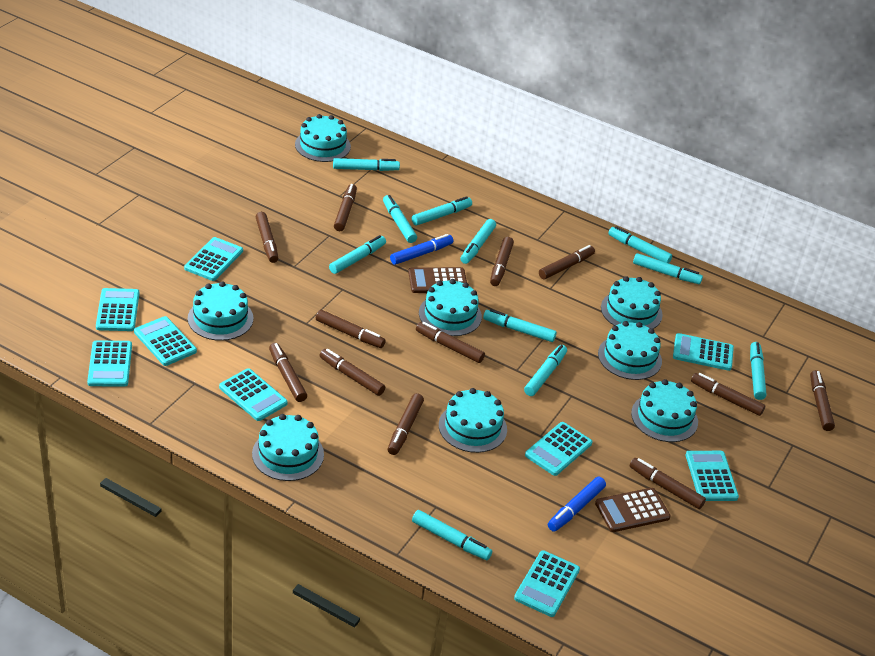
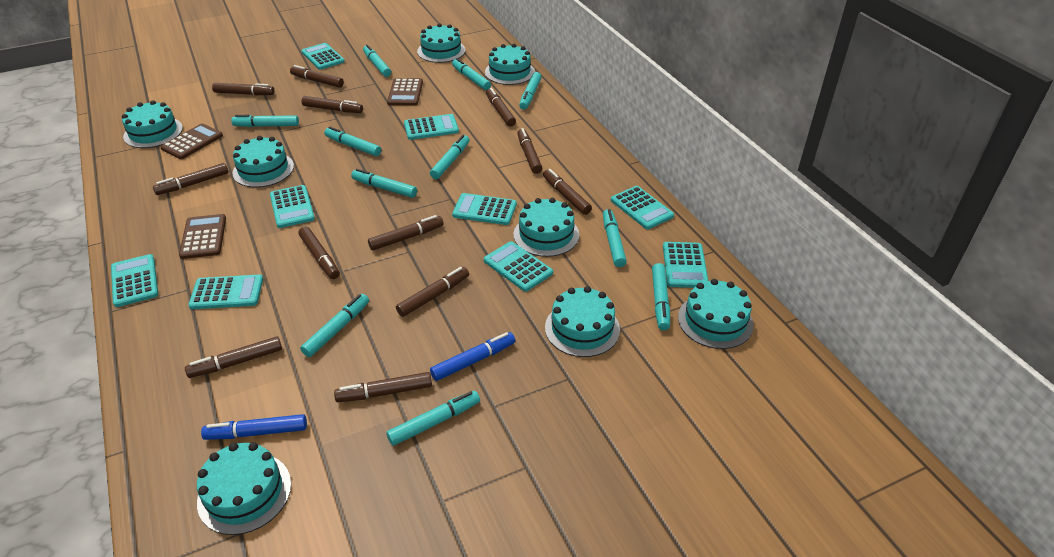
brown calculator: 2 -> 3

